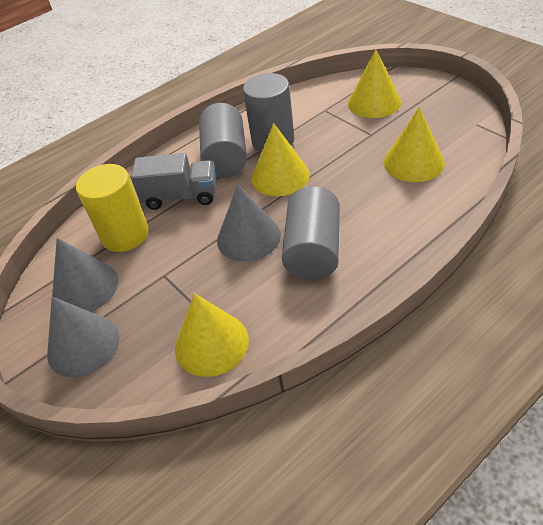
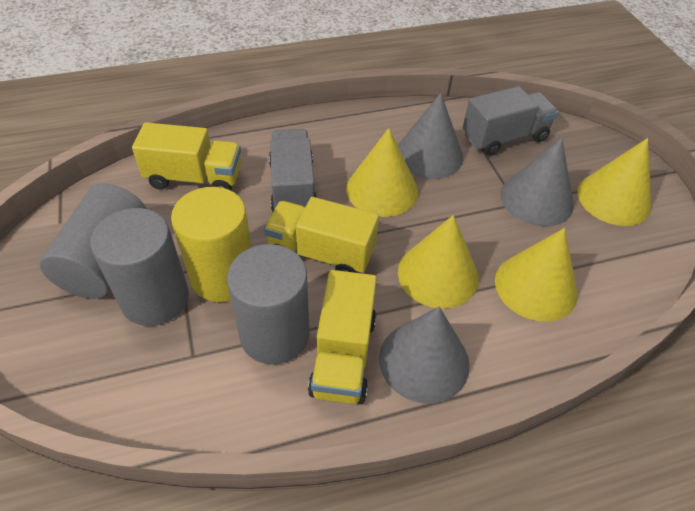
grey truck: 1 -> 2
yellow truck: 0 -> 3

